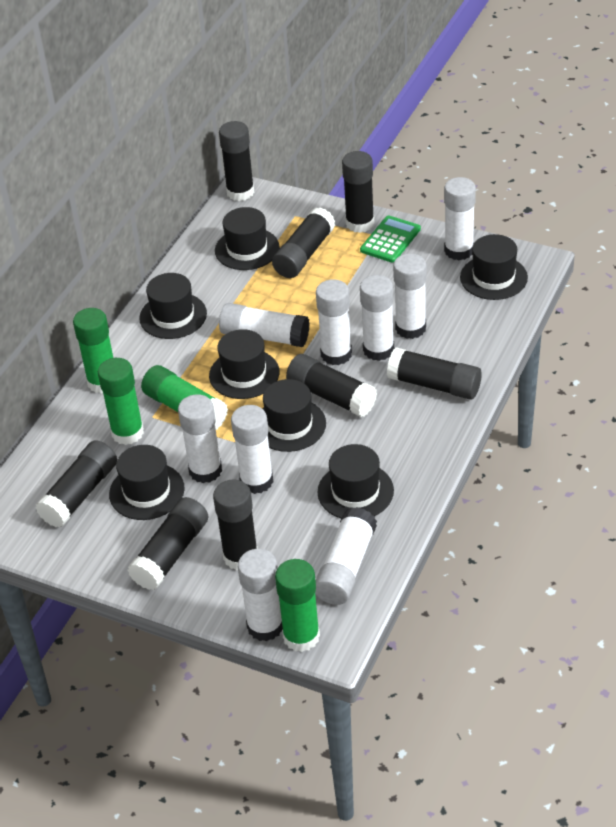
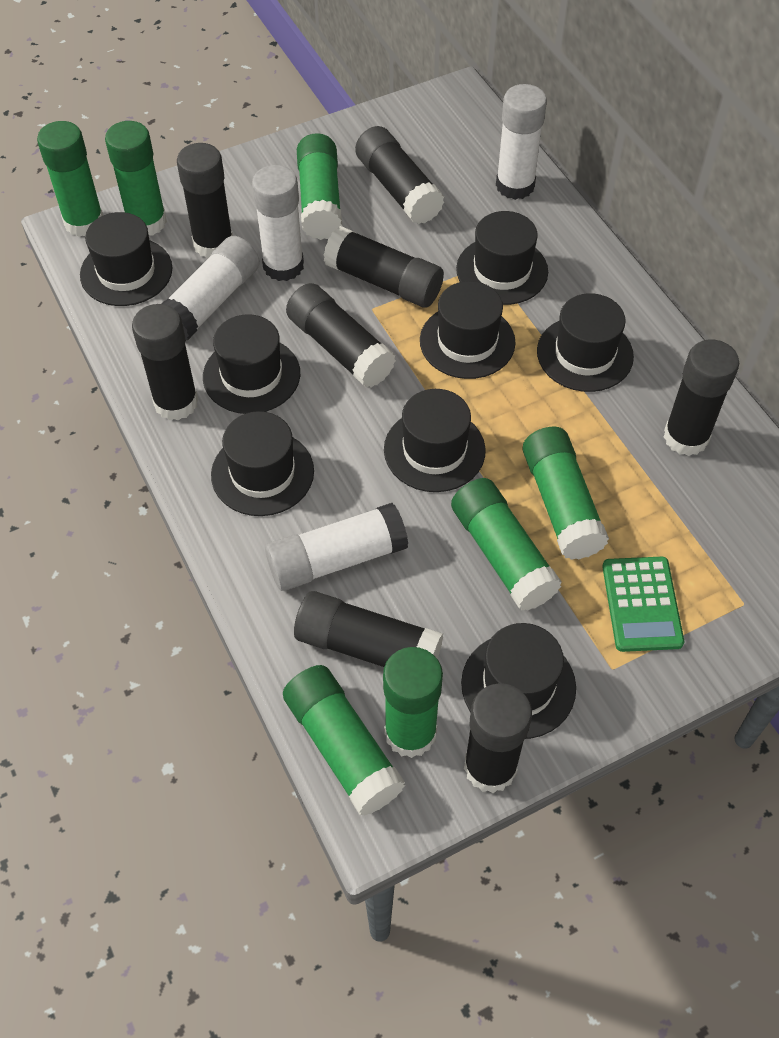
black hat: 7 -> 8
green glue stick: 4 -> 7
white glue stick: 9 -> 4

